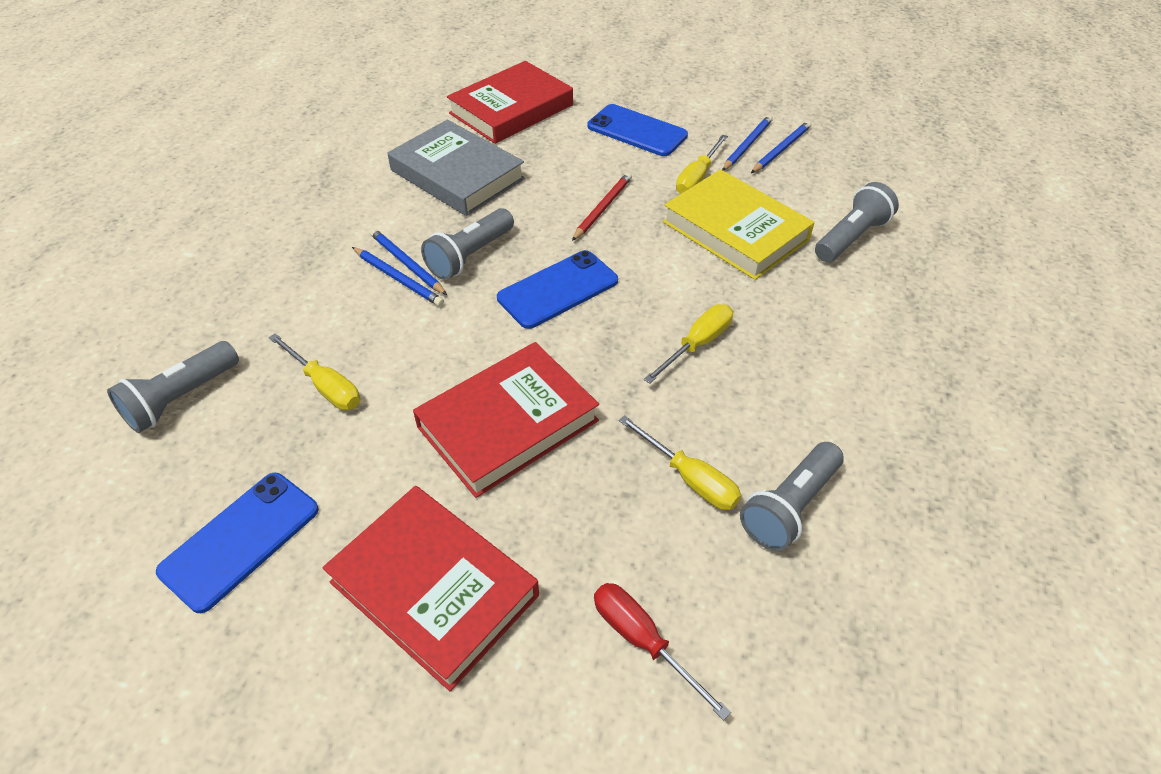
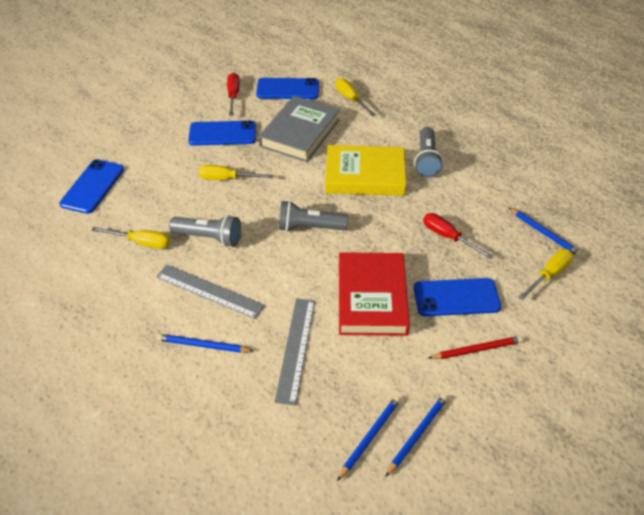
blue phone: 3 -> 4
grey flashlight: 4 -> 3
grey ruler: 0 -> 2
red book: 3 -> 1
red screwdriver: 1 -> 2

